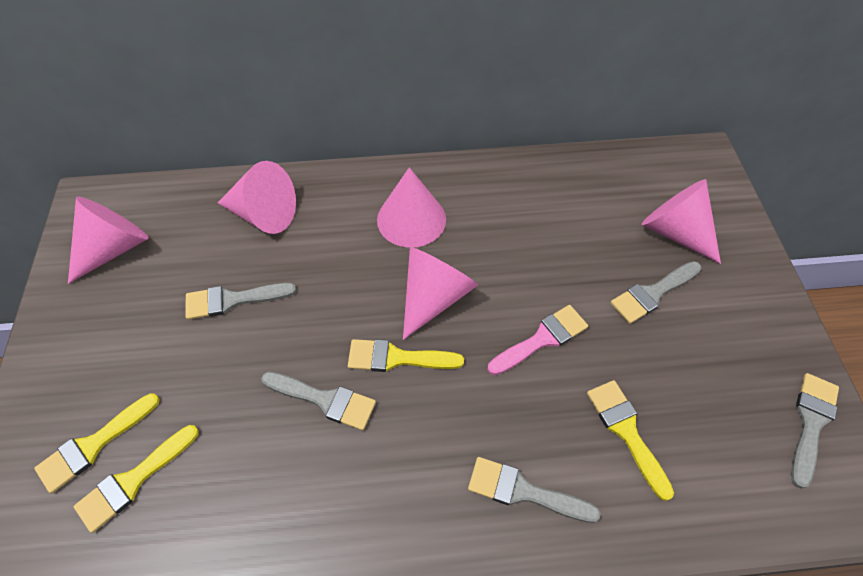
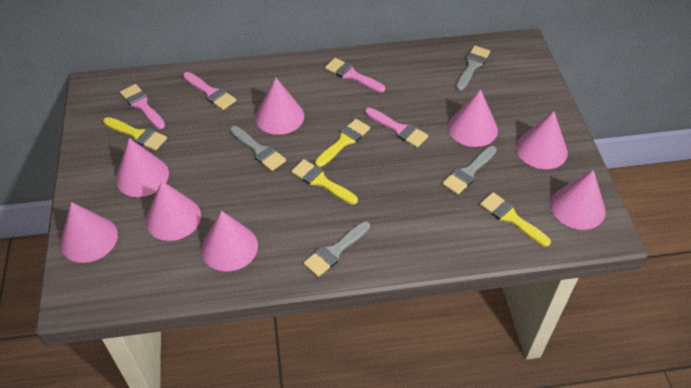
grey brush: 5 -> 4
pink brush: 1 -> 4
pink cone: 5 -> 8

